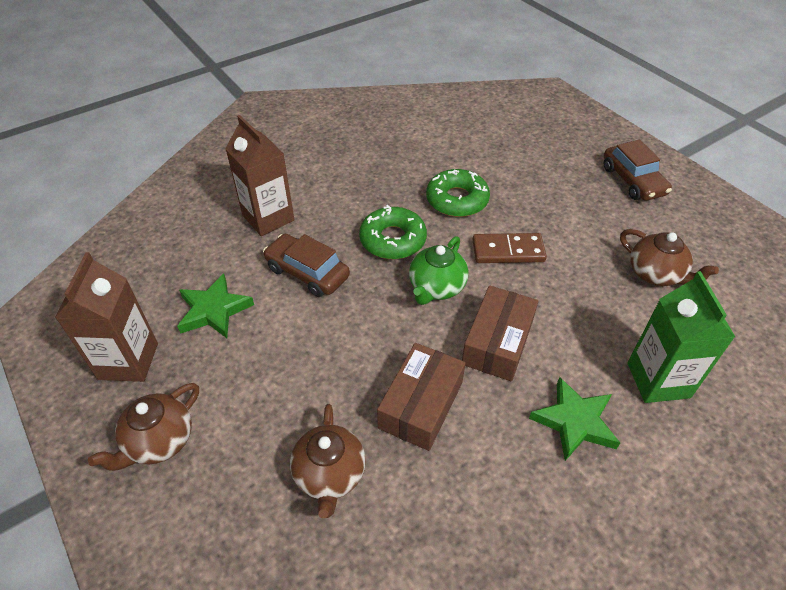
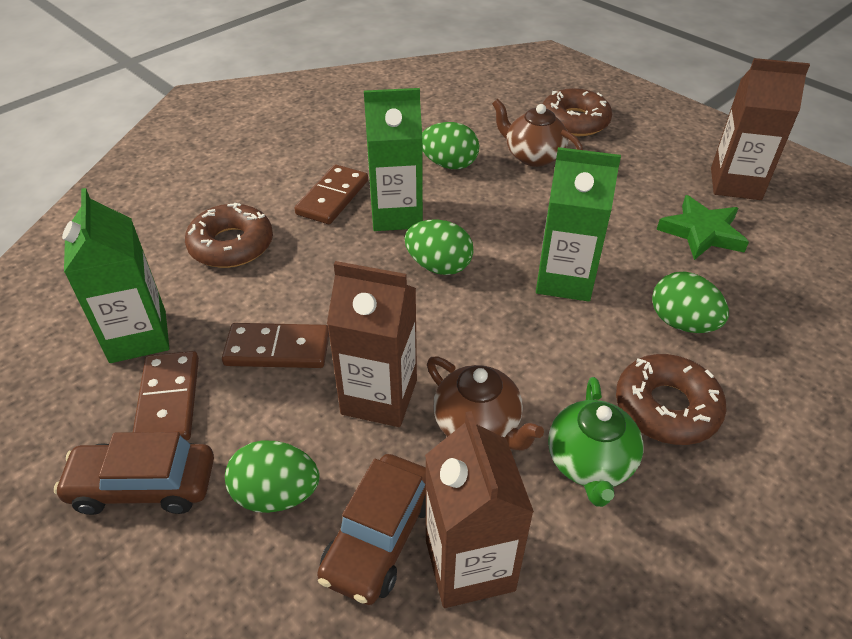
brown box: 2 -> 0
brown carton: 2 -> 3
brown domino: 1 -> 3
brown donut: 0 -> 3
brown teapot: 3 -> 2
green carton: 1 -> 3
green donut: 2 -> 0
green egg: 0 -> 4
green star: 2 -> 1

